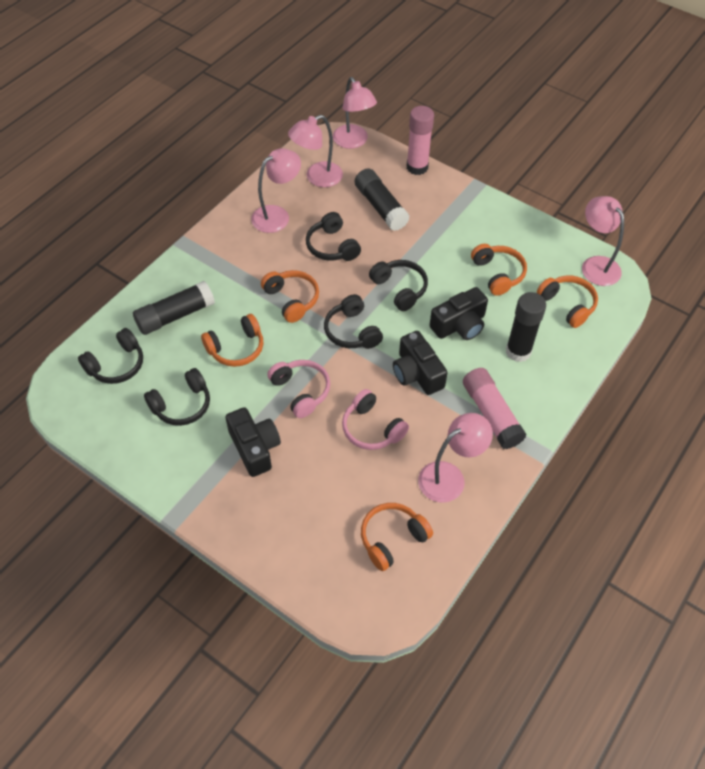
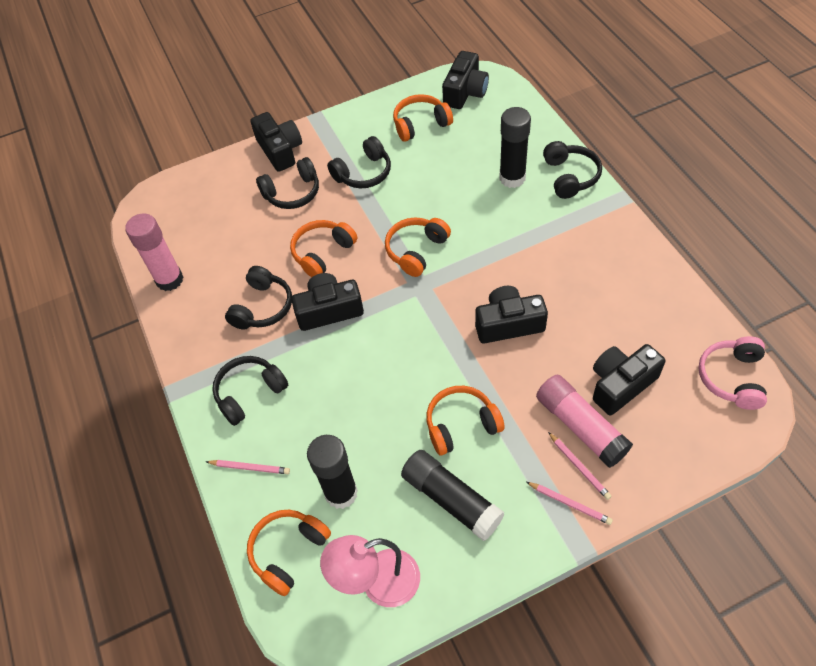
black camera: 3 -> 5
pink headphones: 2 -> 1
pink lamp: 5 -> 1
pink pencil: 0 -> 3

